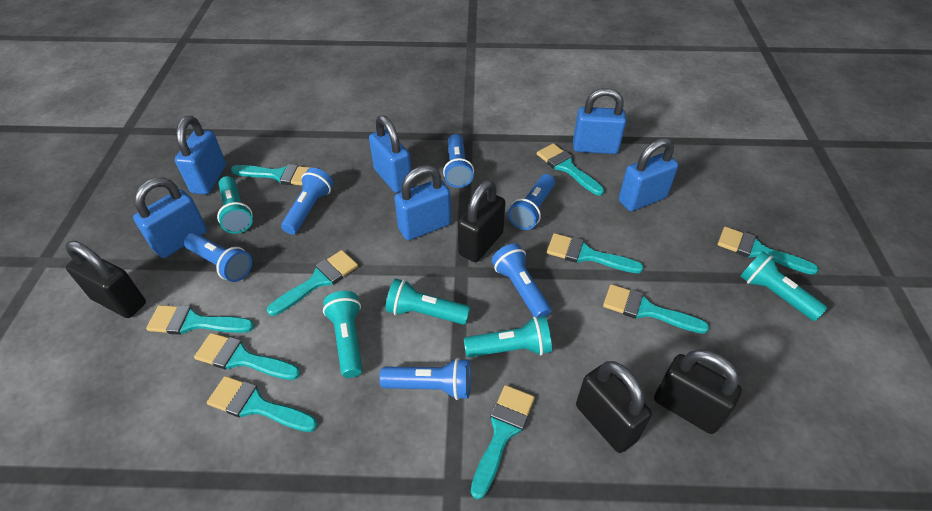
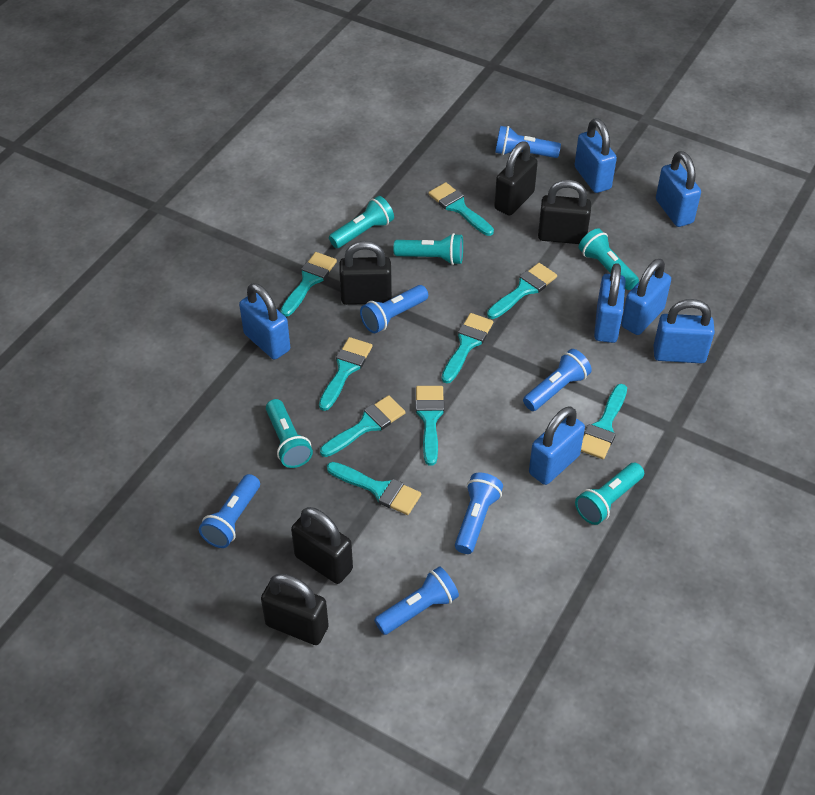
black padlock: 4 -> 5
blue padlock: 6 -> 7
turquoise brush: 10 -> 9

